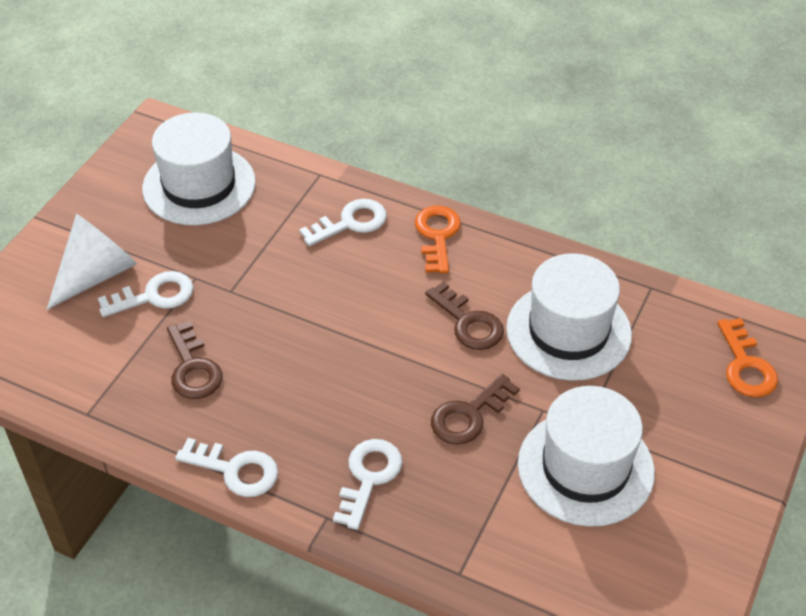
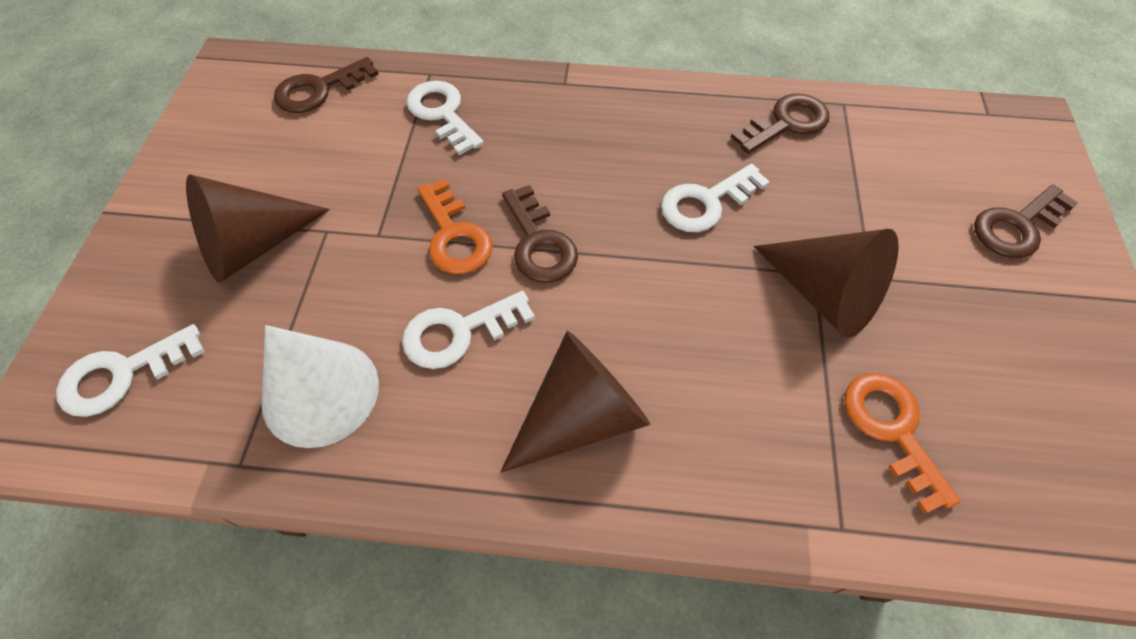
brown cone: 0 -> 3
brown key: 3 -> 4
white hat: 3 -> 0

